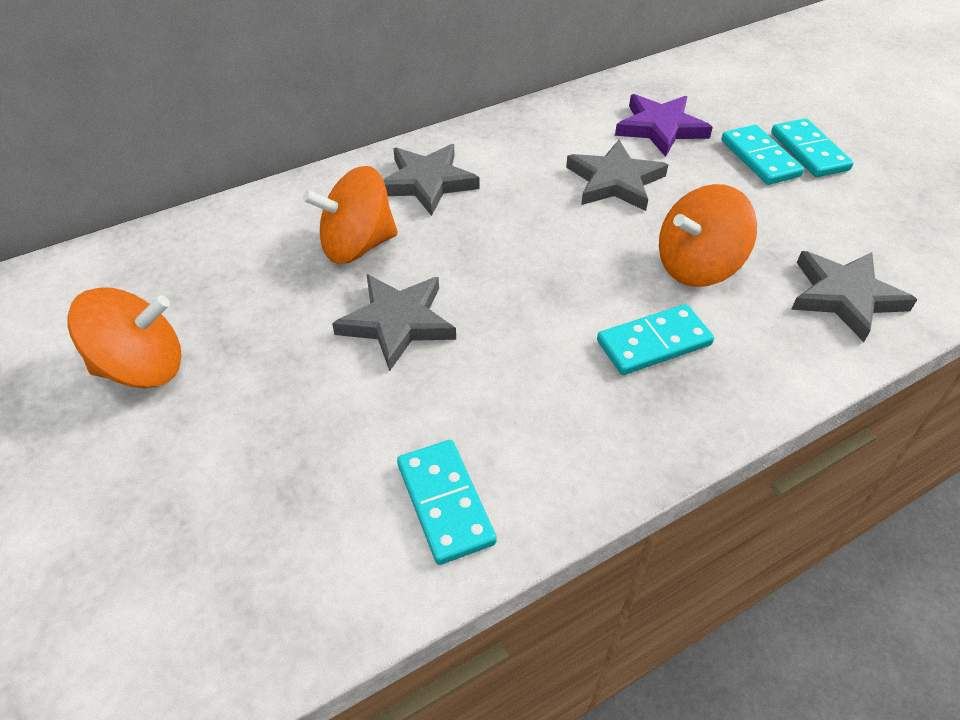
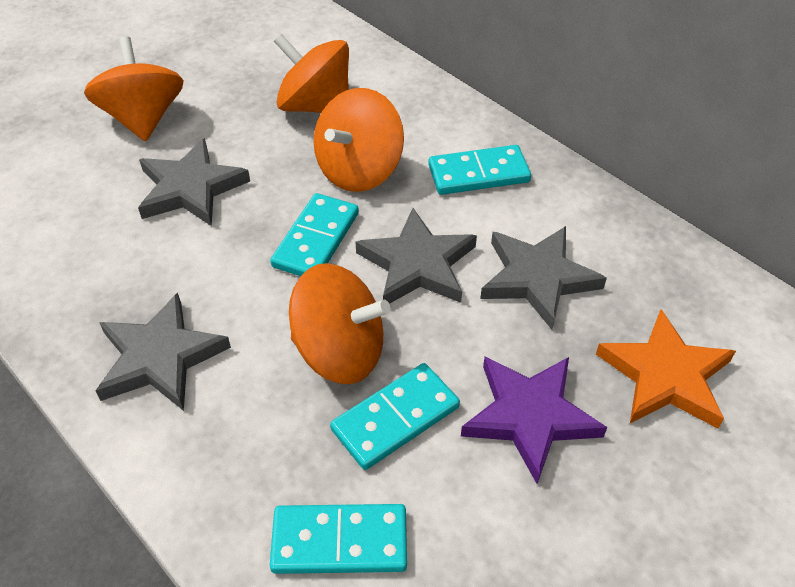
orange spinning top: 3 -> 4
orange star: 0 -> 1

